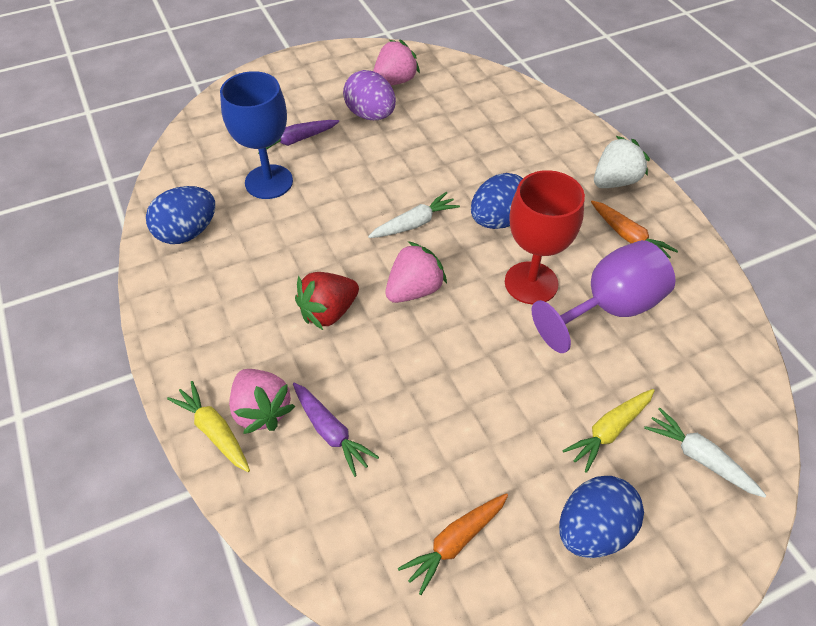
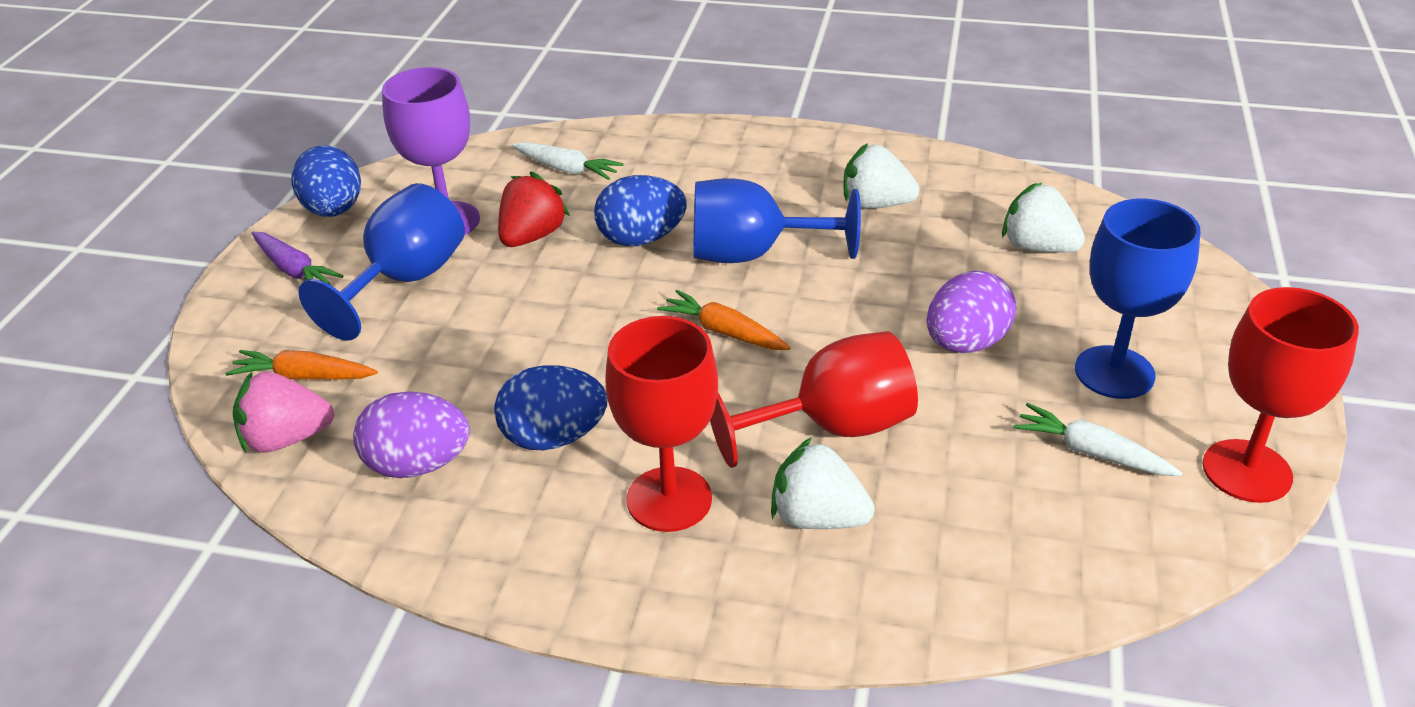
blue goblet: 1 -> 3
pink strawberry: 3 -> 1
purple carrot: 2 -> 1
purple egg: 1 -> 2
red goblet: 1 -> 3
white strawberry: 1 -> 3
yellow carrot: 2 -> 0

